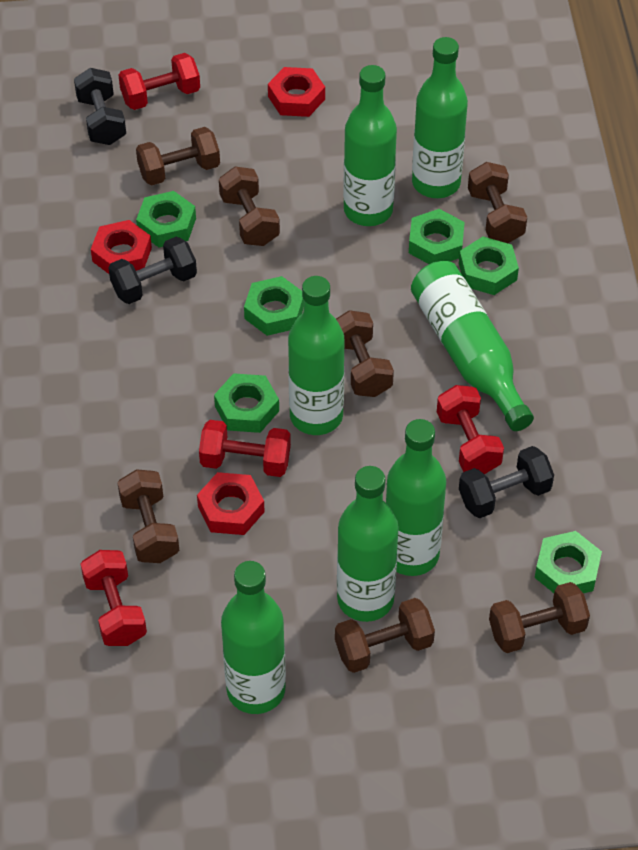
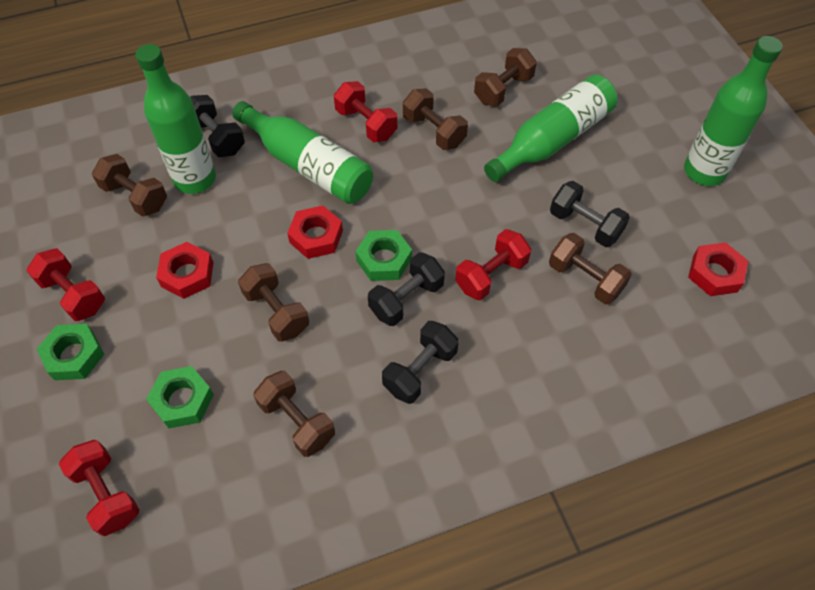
black dumbbell: 3 -> 4
brown dumbbell: 7 -> 6
green bottle: 7 -> 4
green nut: 6 -> 3

